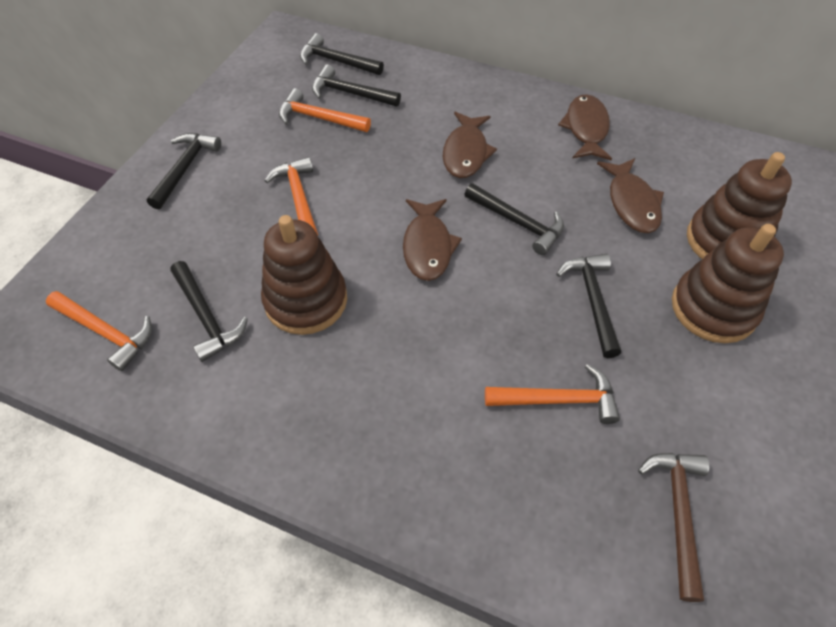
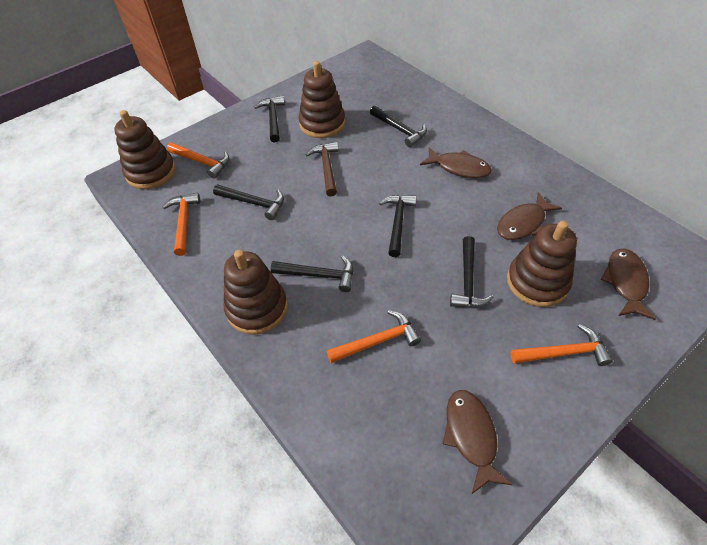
brown stacking toy: 3 -> 4

